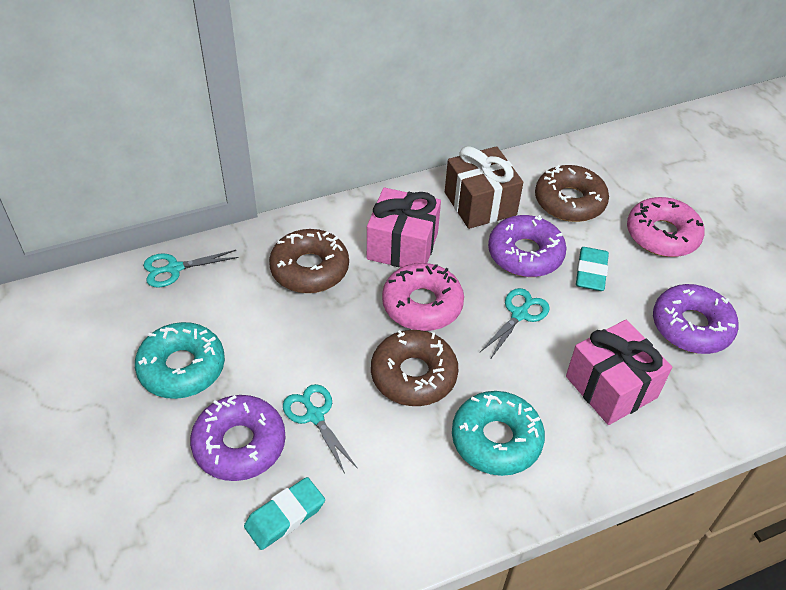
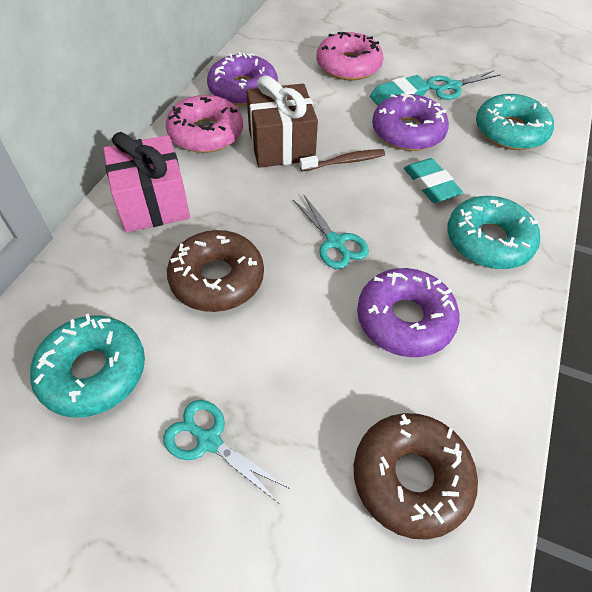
brown donut: 3 -> 2
brown toothbrush: 0 -> 1
pink gift: 2 -> 1
turquoise donut: 2 -> 3

